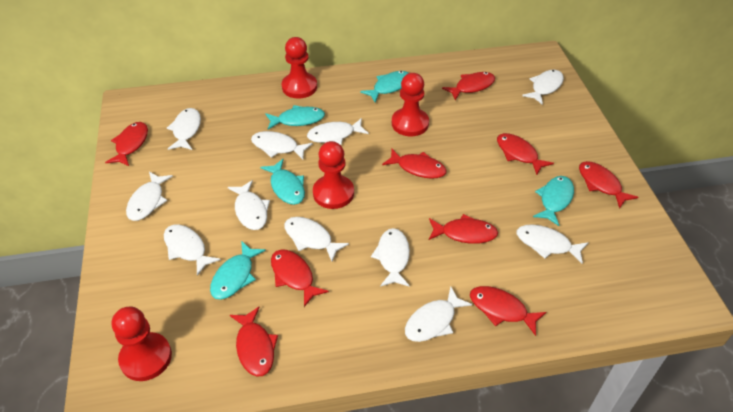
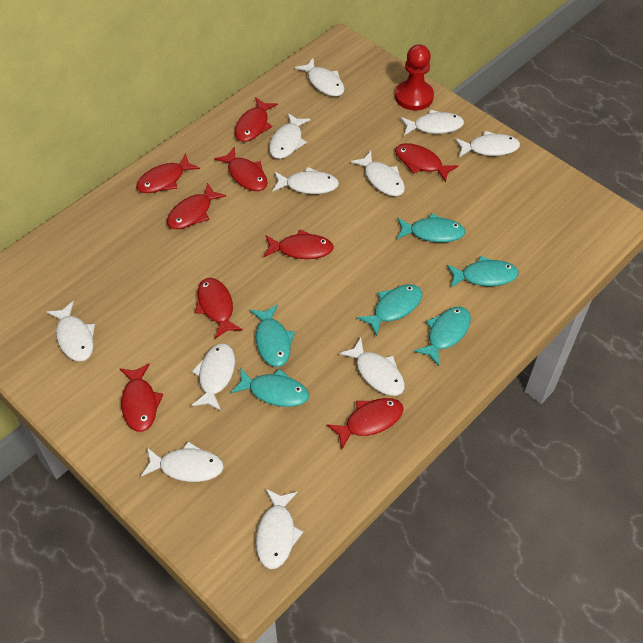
red pawn: 4 -> 1
turquoise fish: 5 -> 6

